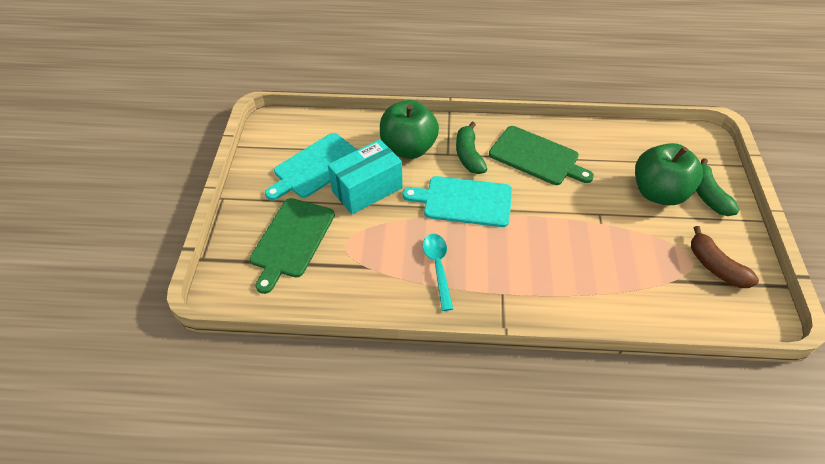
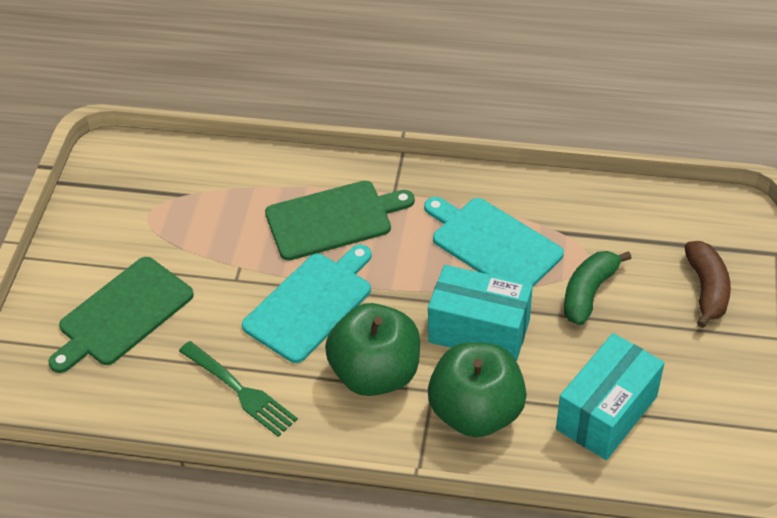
green banana: 2 -> 1
green fork: 0 -> 1
turquoise box: 1 -> 2
turquoise spoon: 1 -> 0

